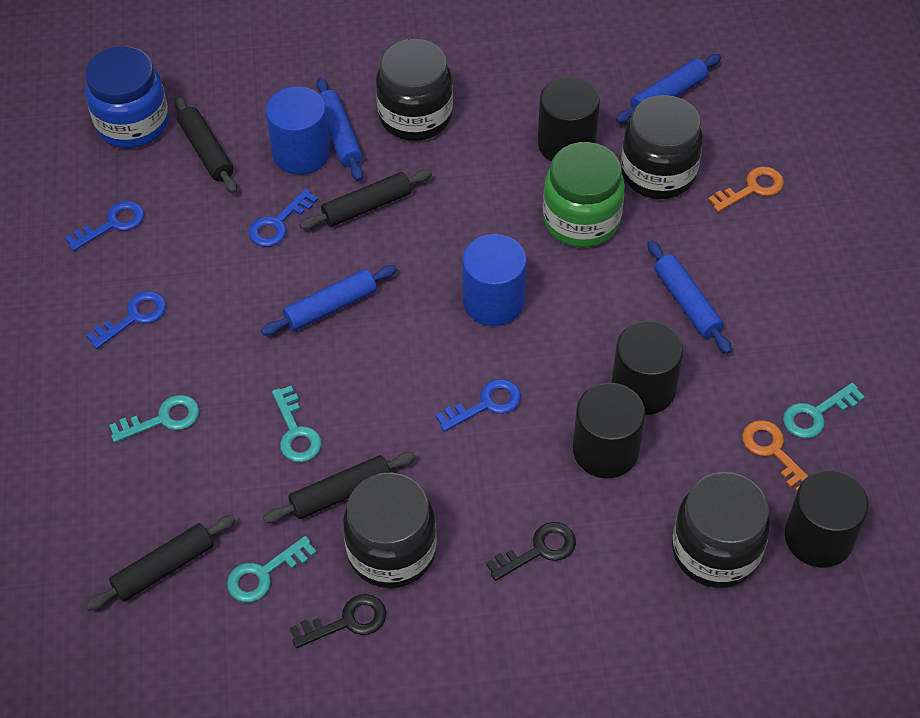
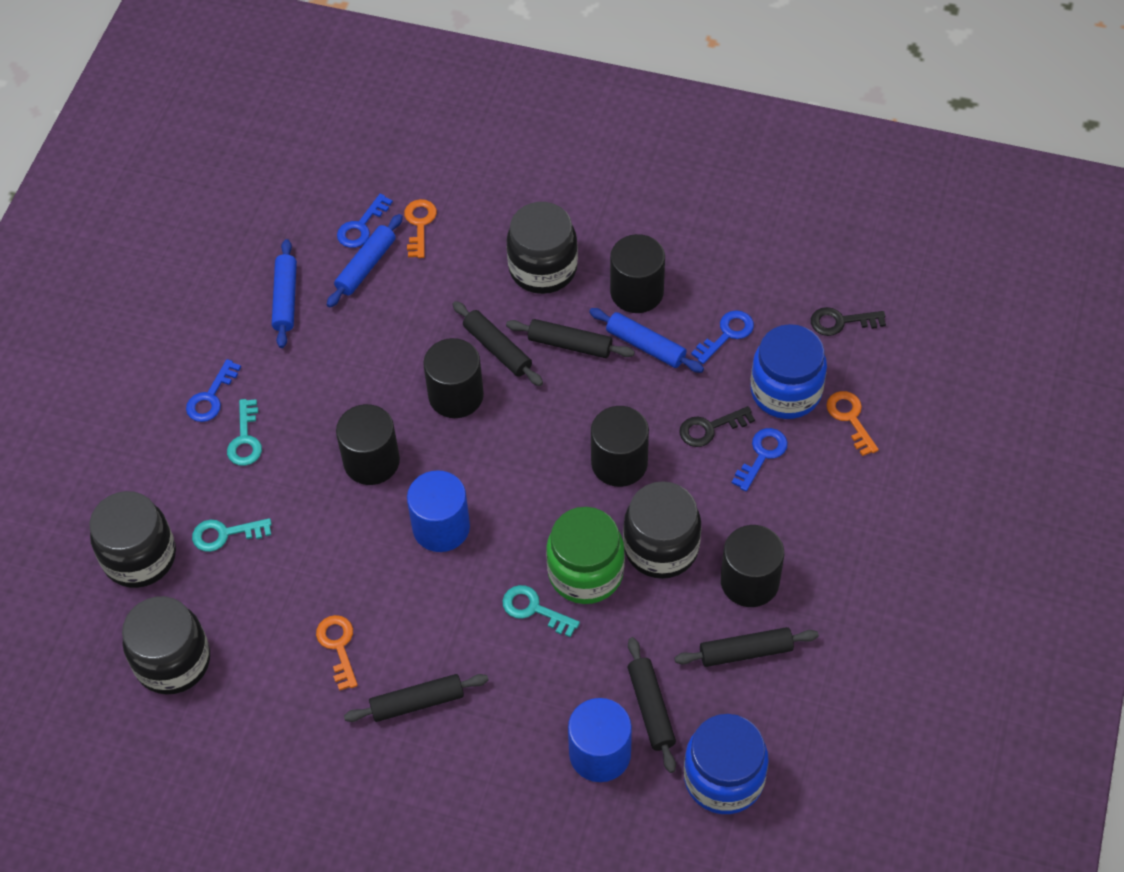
black cylinder: 4 -> 5
black rolling pin: 4 -> 5
blue jar: 1 -> 2
blue rolling pin: 4 -> 3
orange key: 2 -> 3
turquoise key: 4 -> 3

